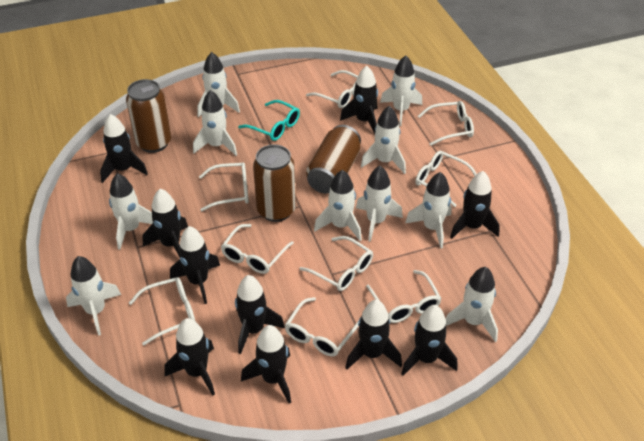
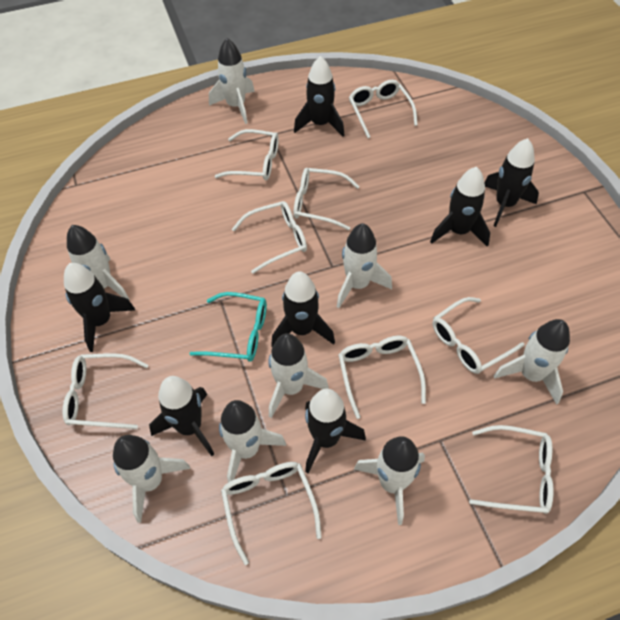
black rocket: 10 -> 7
brown can: 3 -> 0
white rocket: 10 -> 8

